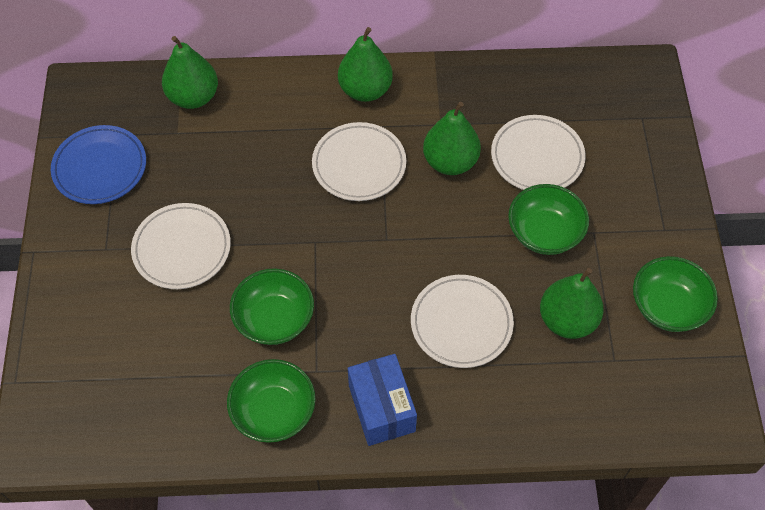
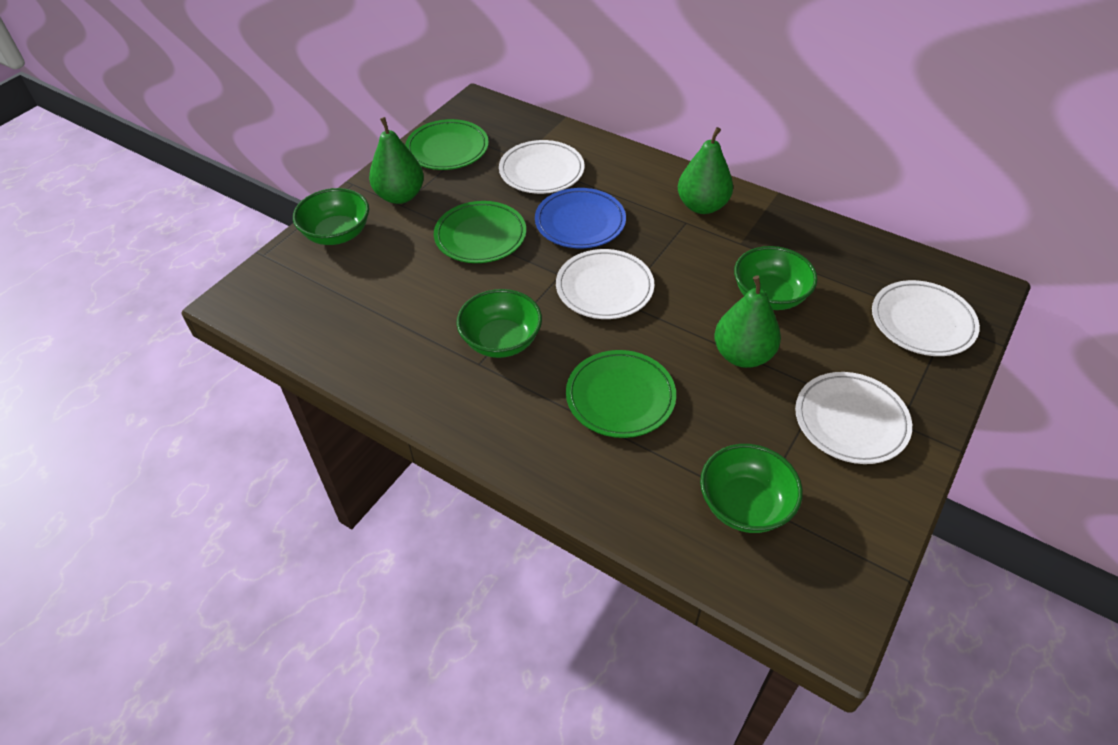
blue box: 1 -> 0
green pear: 4 -> 3
green plate: 0 -> 3

